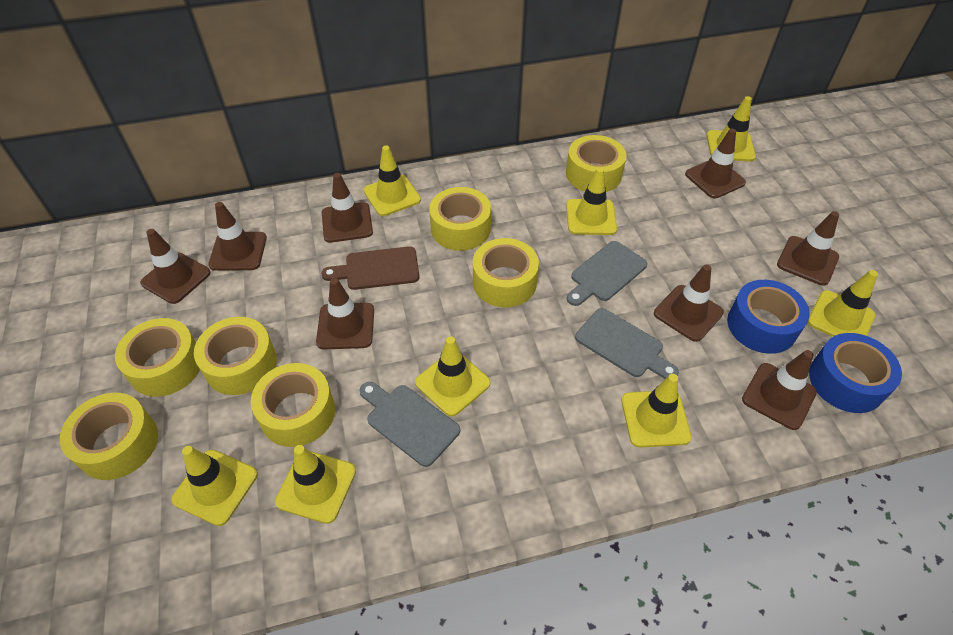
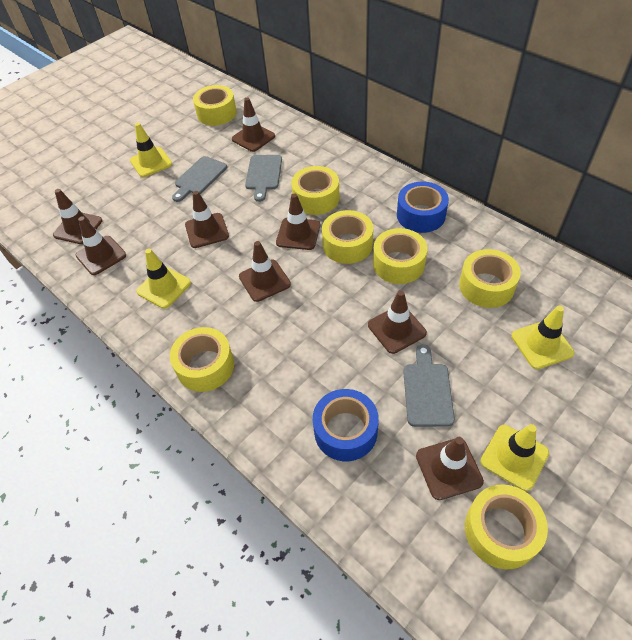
brown cutting board: 1 -> 0
yellow traffic cone: 8 -> 4

